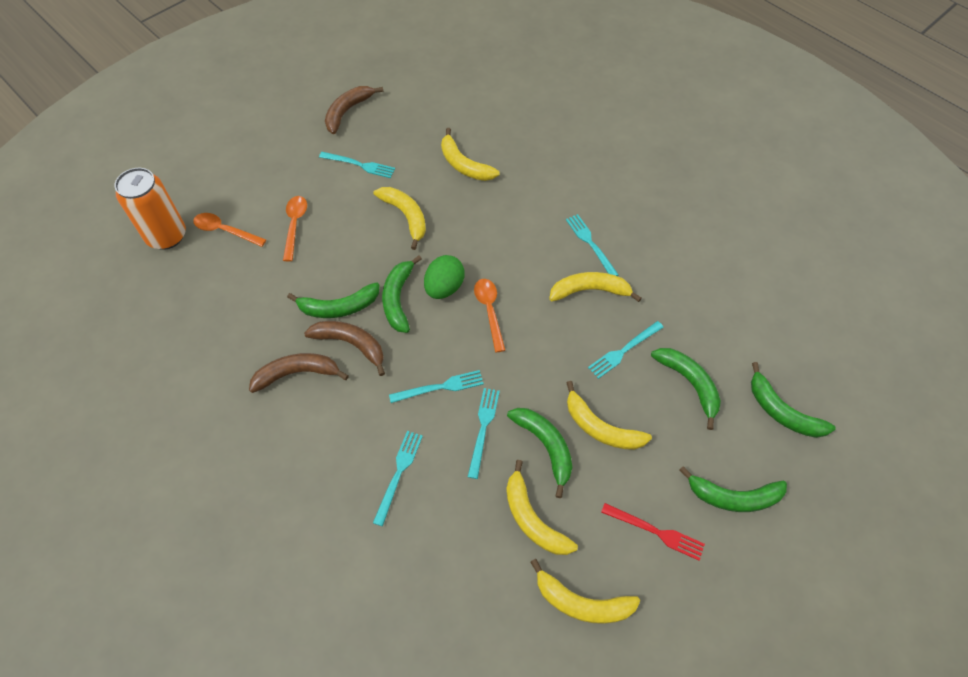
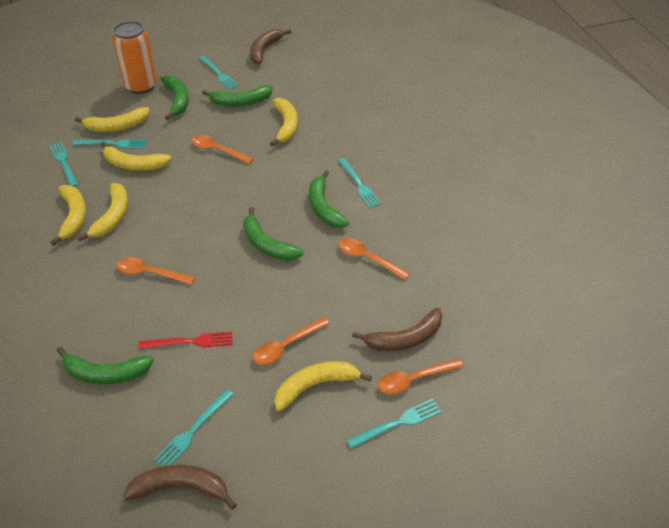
green banana: 6 -> 5
green egg: 1 -> 0
orange spoon: 3 -> 5

